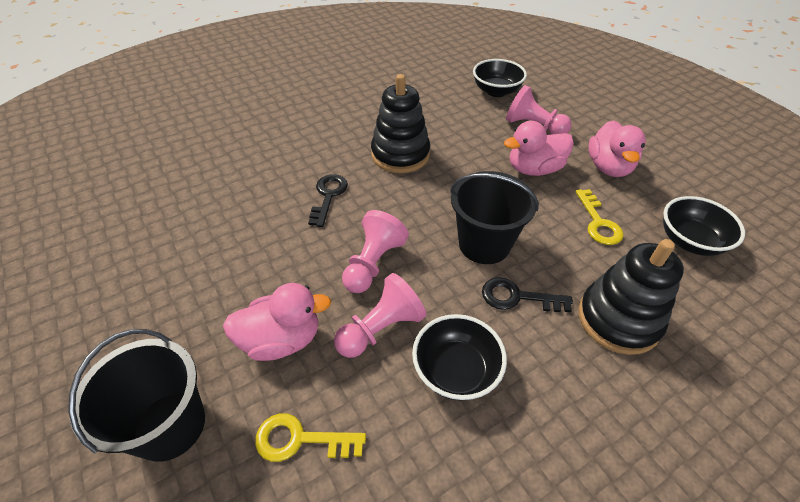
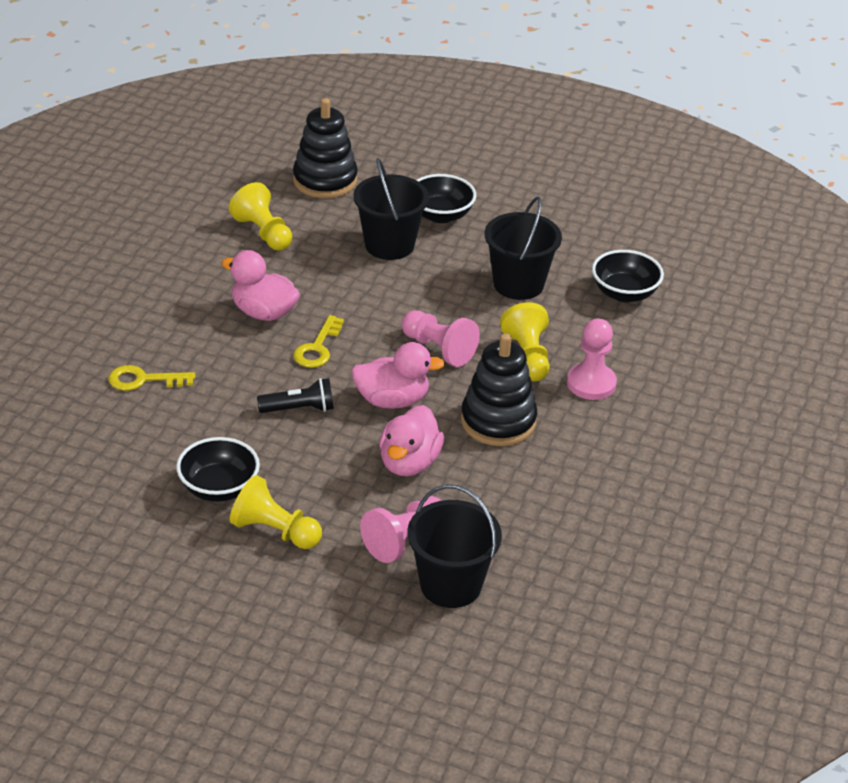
black bucket: 2 -> 3
black flashlight: 0 -> 1
black key: 2 -> 0
yellow pawn: 0 -> 3

